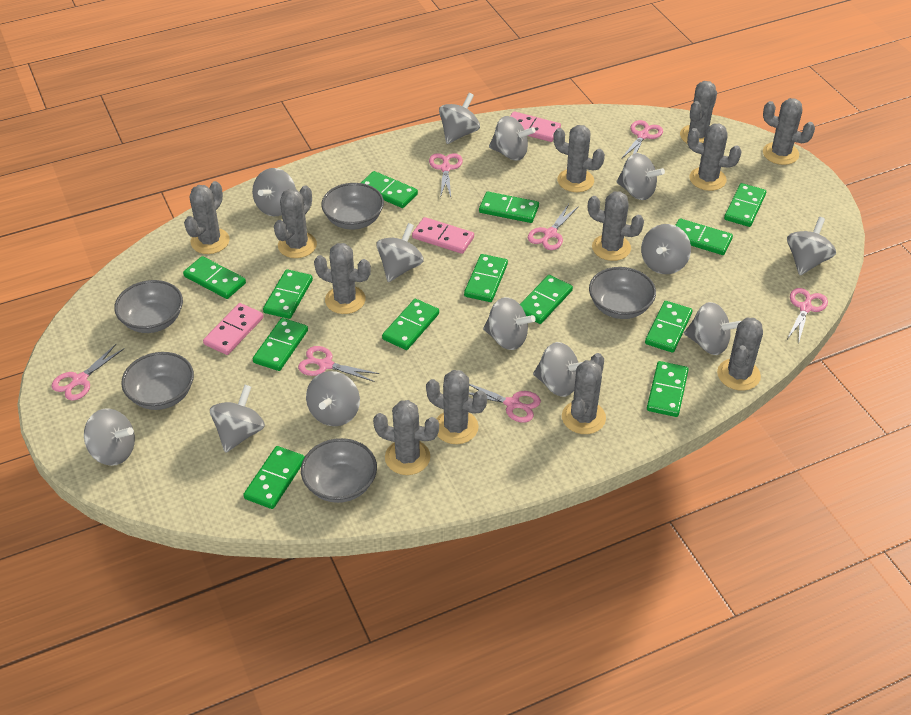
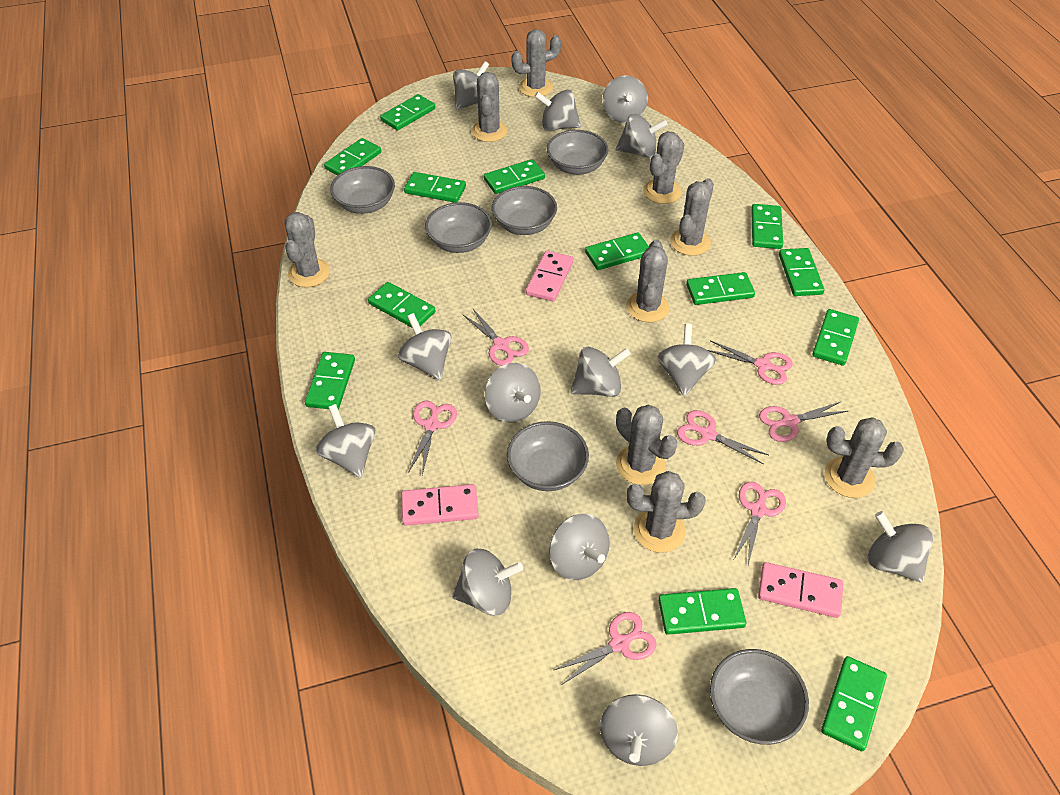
grey bowl: 5 -> 6
grey cactus: 12 -> 9

